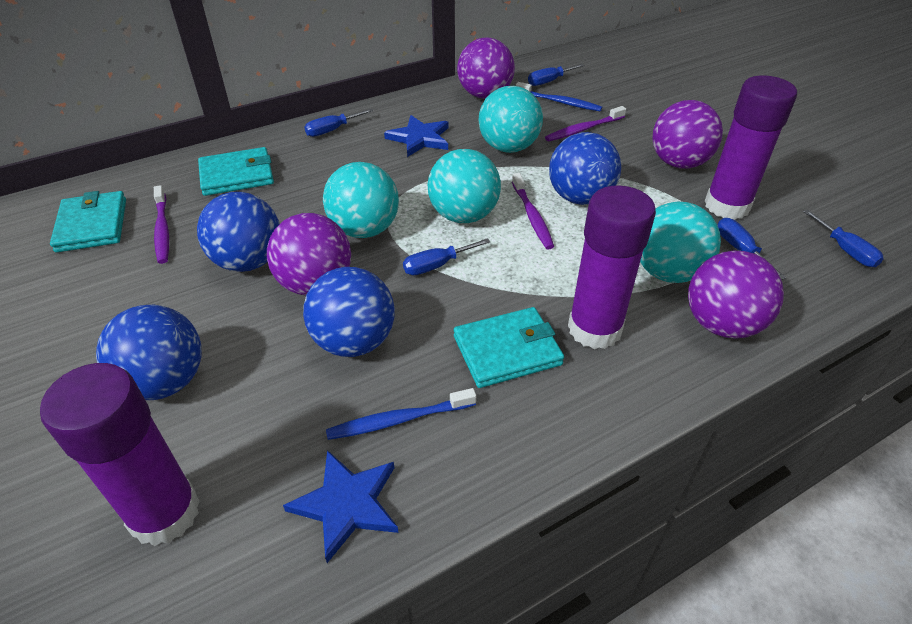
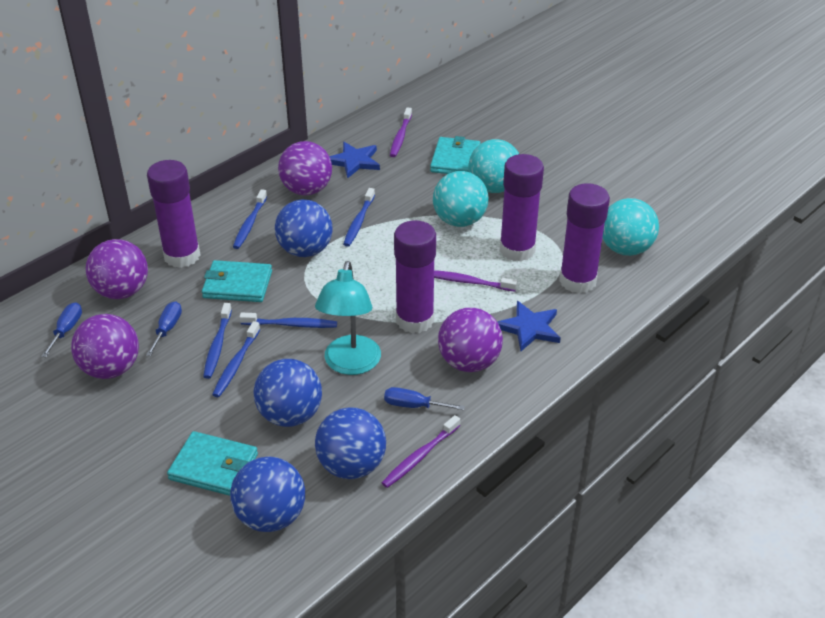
blue screwdriver: 5 -> 3
blue toothbrush: 2 -> 5
purple glue stick: 3 -> 4
turquoise ball: 4 -> 3
turquoise lamp: 0 -> 1

